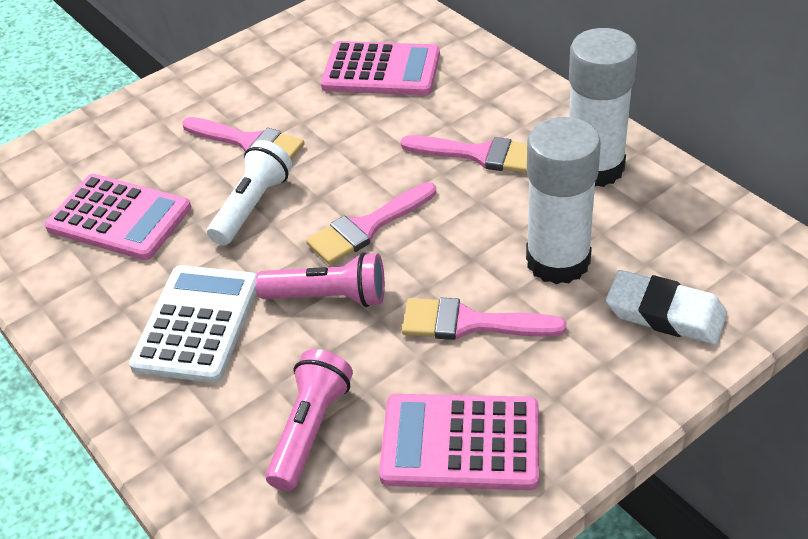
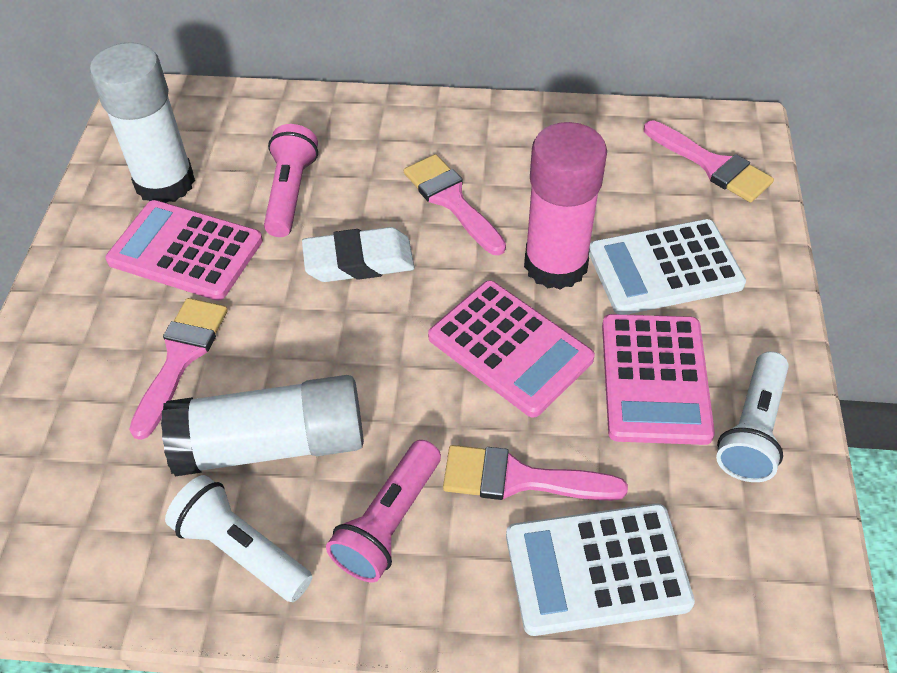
pink glue stick: 0 -> 1
white calculator: 1 -> 2
white flashlight: 1 -> 2

